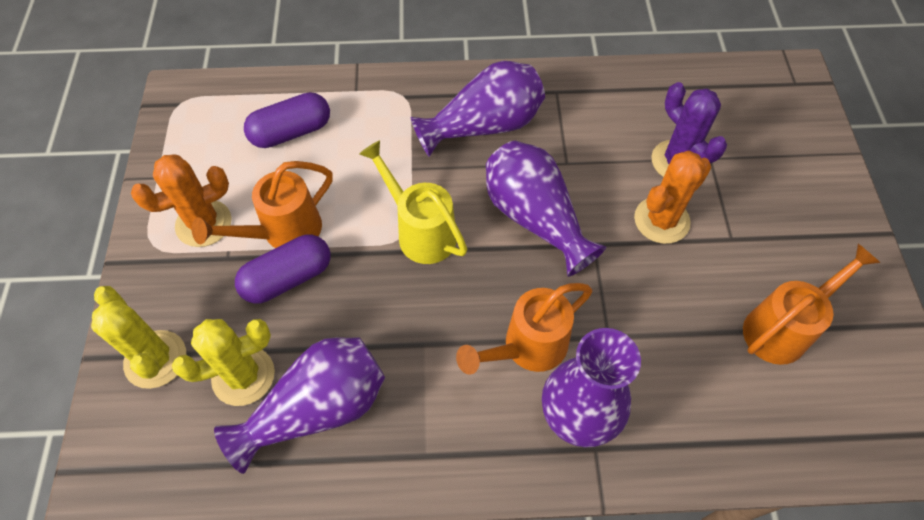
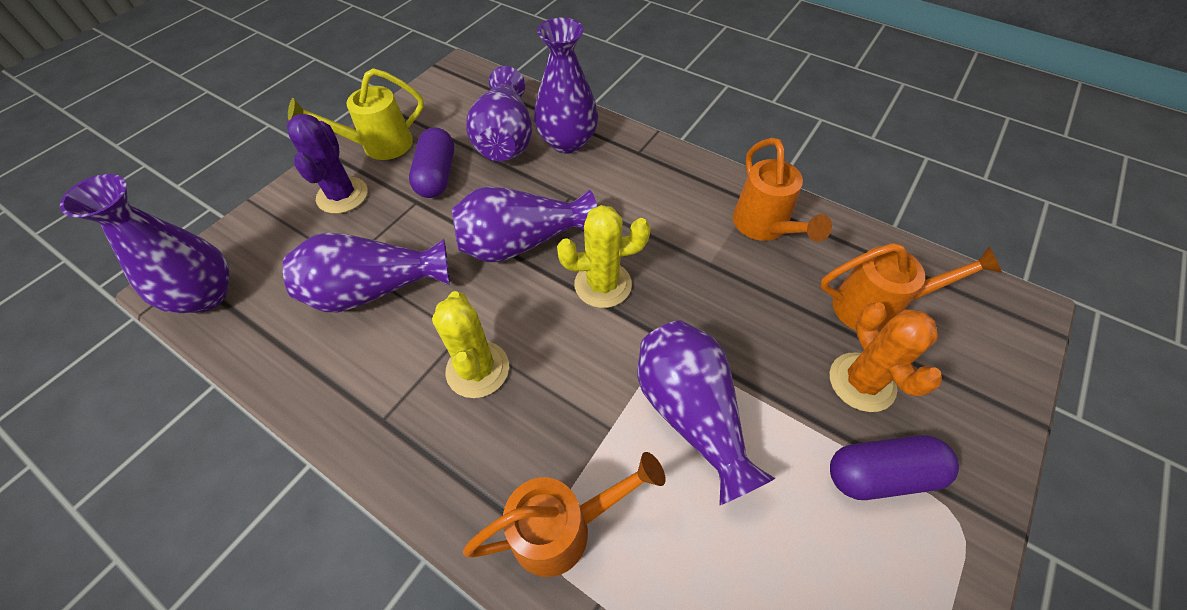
orange cactus: 2 -> 1
purple vase: 4 -> 6

